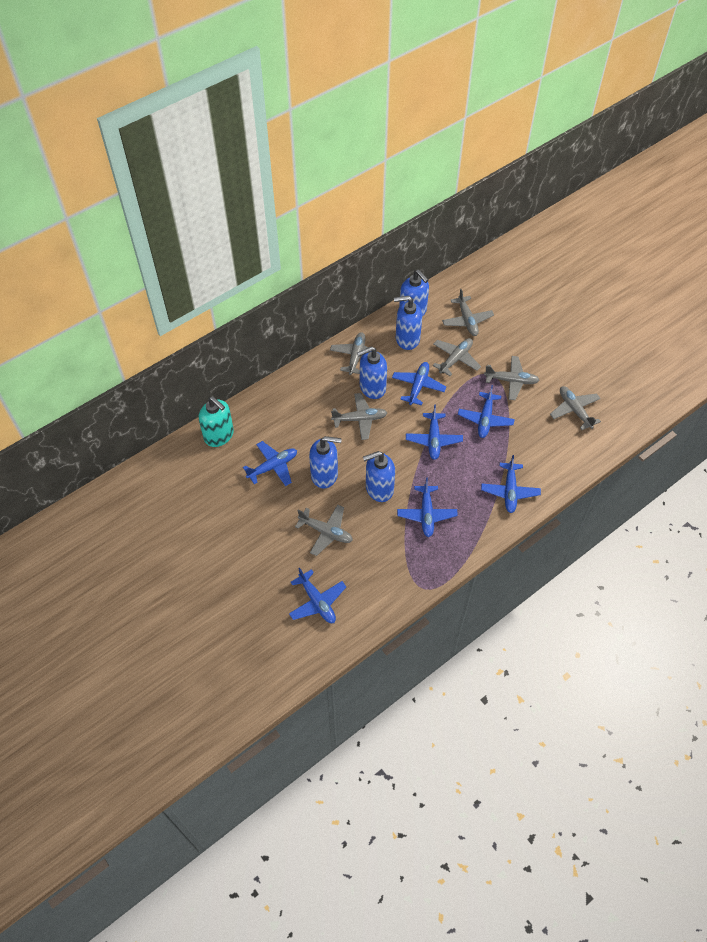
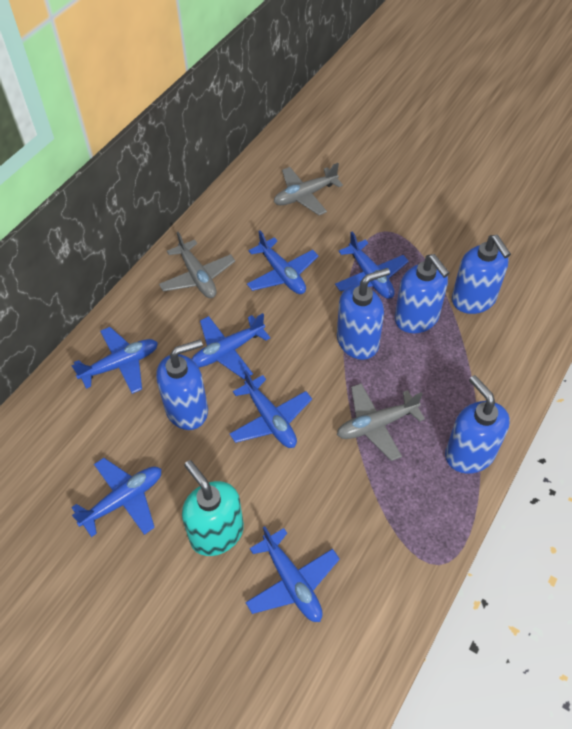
grey plane: 7 -> 3

